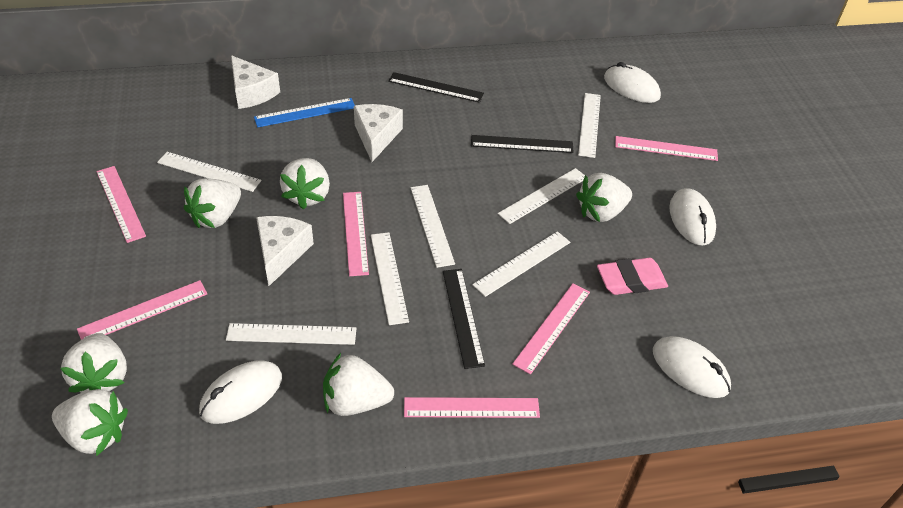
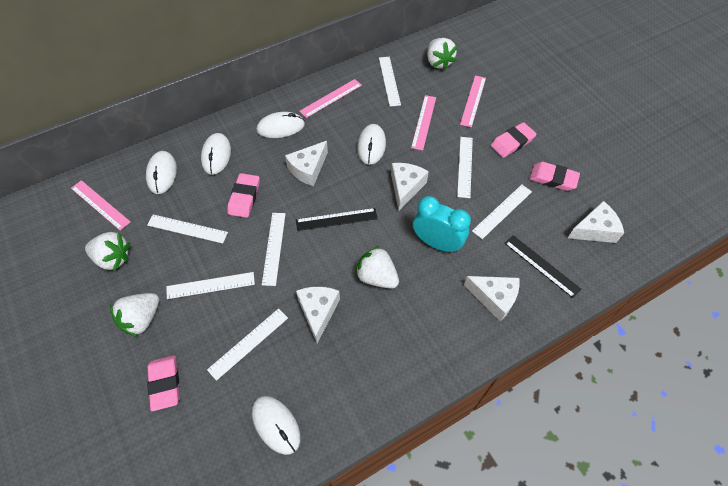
black ruler: 3 -> 2
blue ruler: 1 -> 0
pink eraser: 1 -> 4
pink ruler: 6 -> 4
turquoise clock: 0 -> 1
white cheese: 3 -> 5
white mouse: 4 -> 5
white strawberry: 6 -> 4

